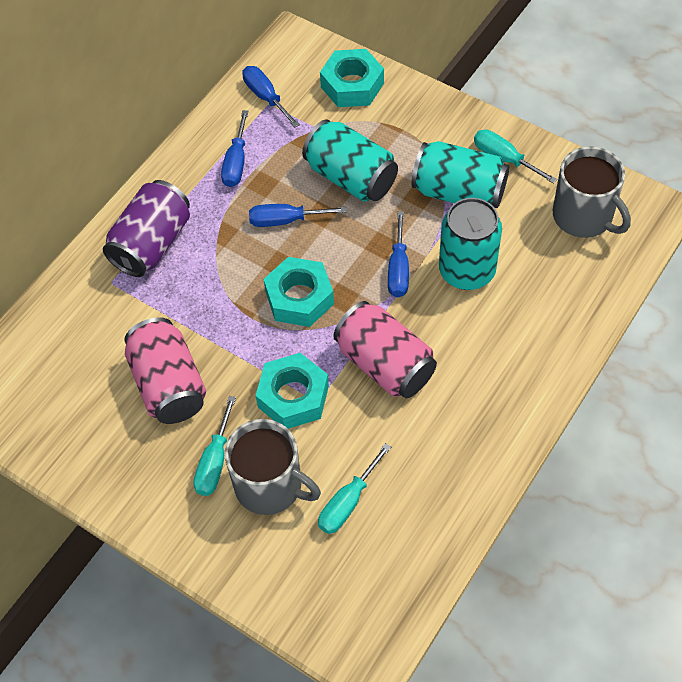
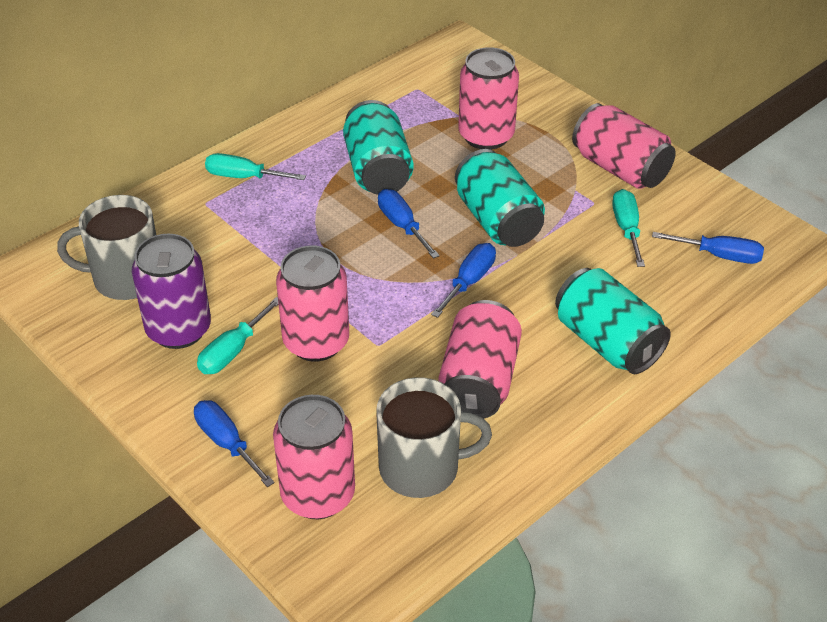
pink can: 2 -> 5
turquoise nut: 3 -> 0

